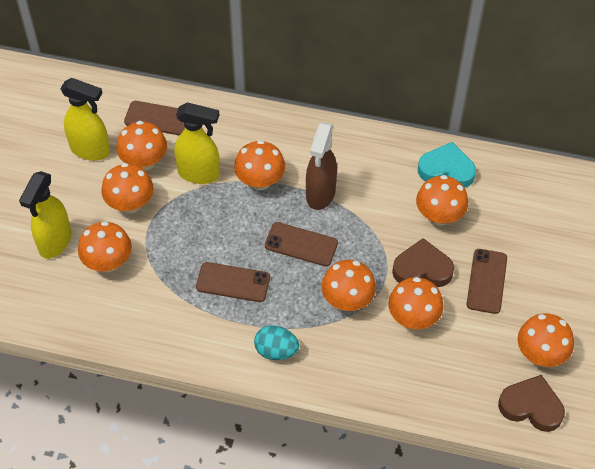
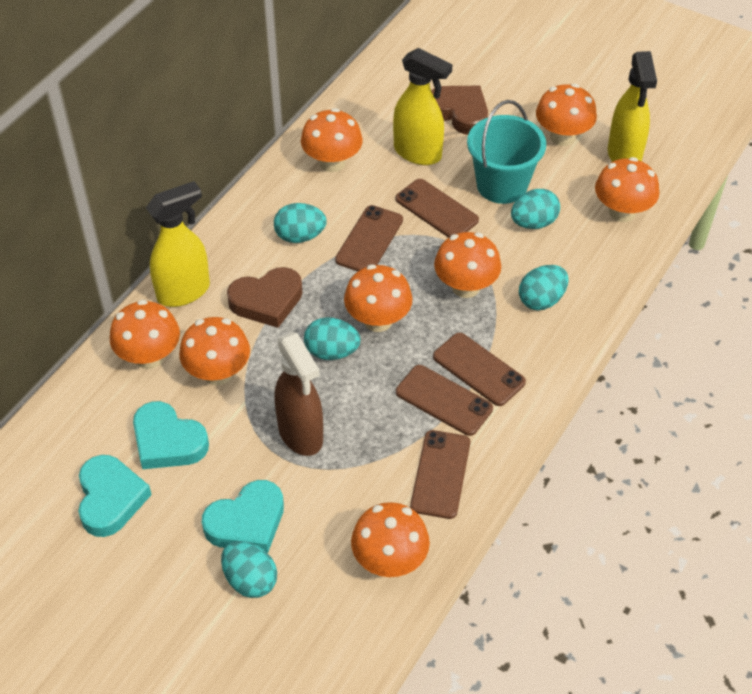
brown phone: 4 -> 5
turquoise bucket: 0 -> 1
turquoise egg: 1 -> 5
turquoise heart: 1 -> 3

